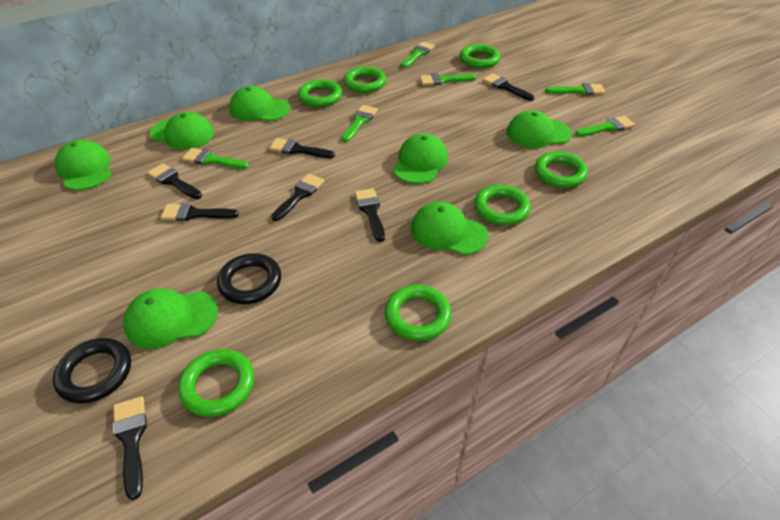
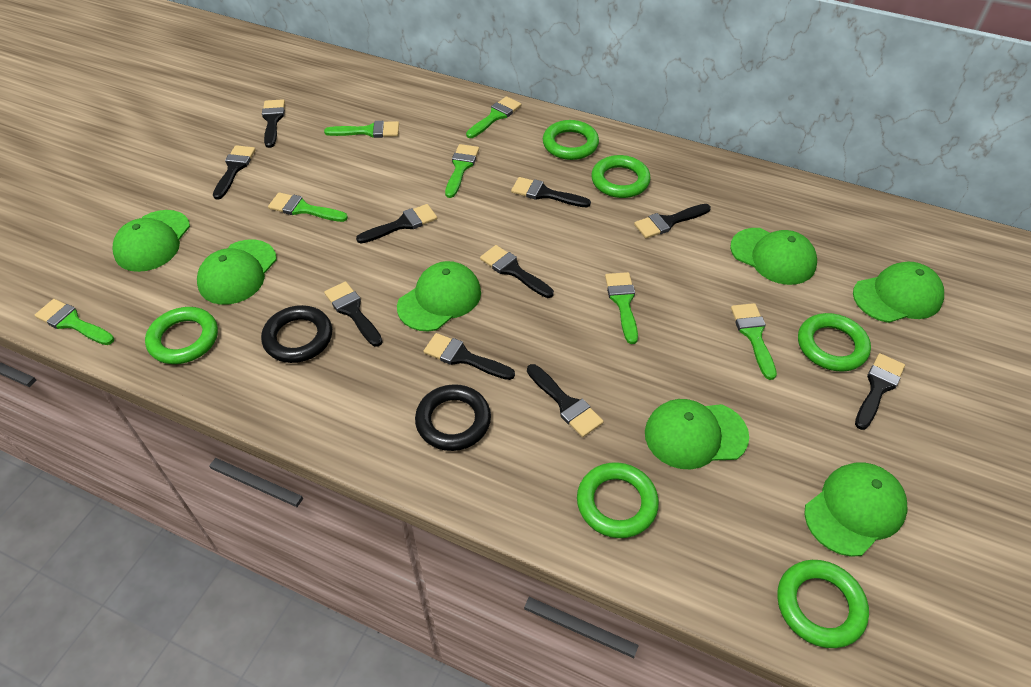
black brush: 7 -> 10
green brush: 6 -> 7
green ring: 7 -> 6

